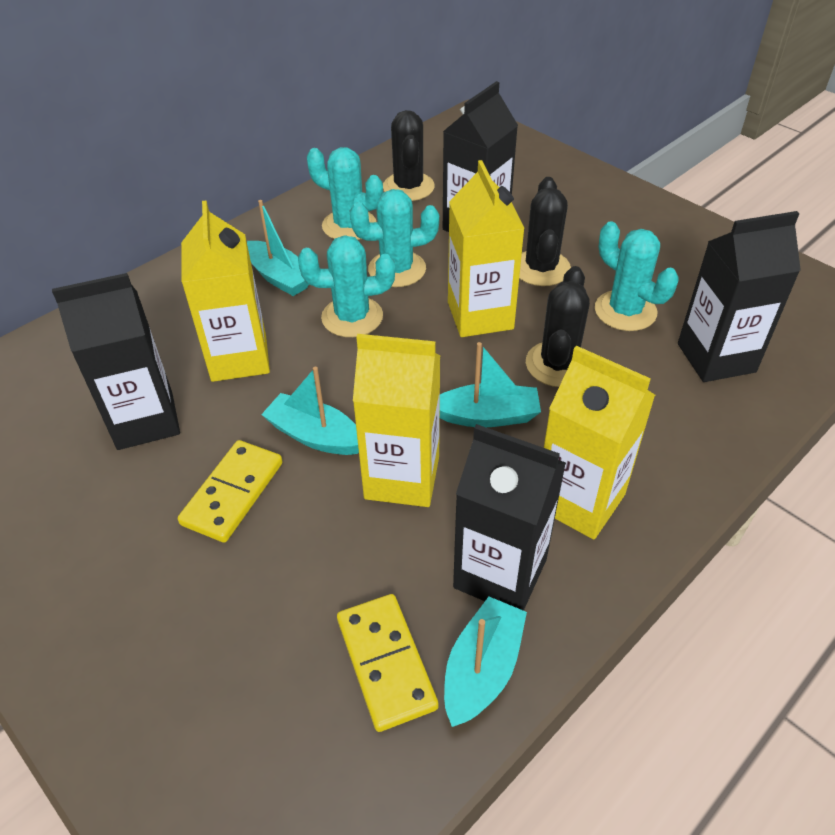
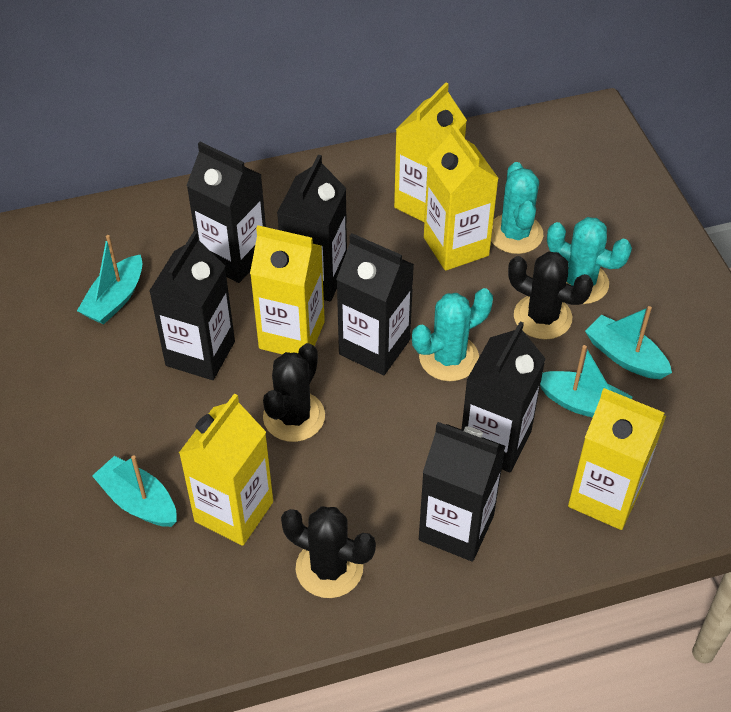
black carton: 4 -> 6
turquoise cactus: 4 -> 3
yellow carton: 4 -> 5
yellow domino: 2 -> 0

